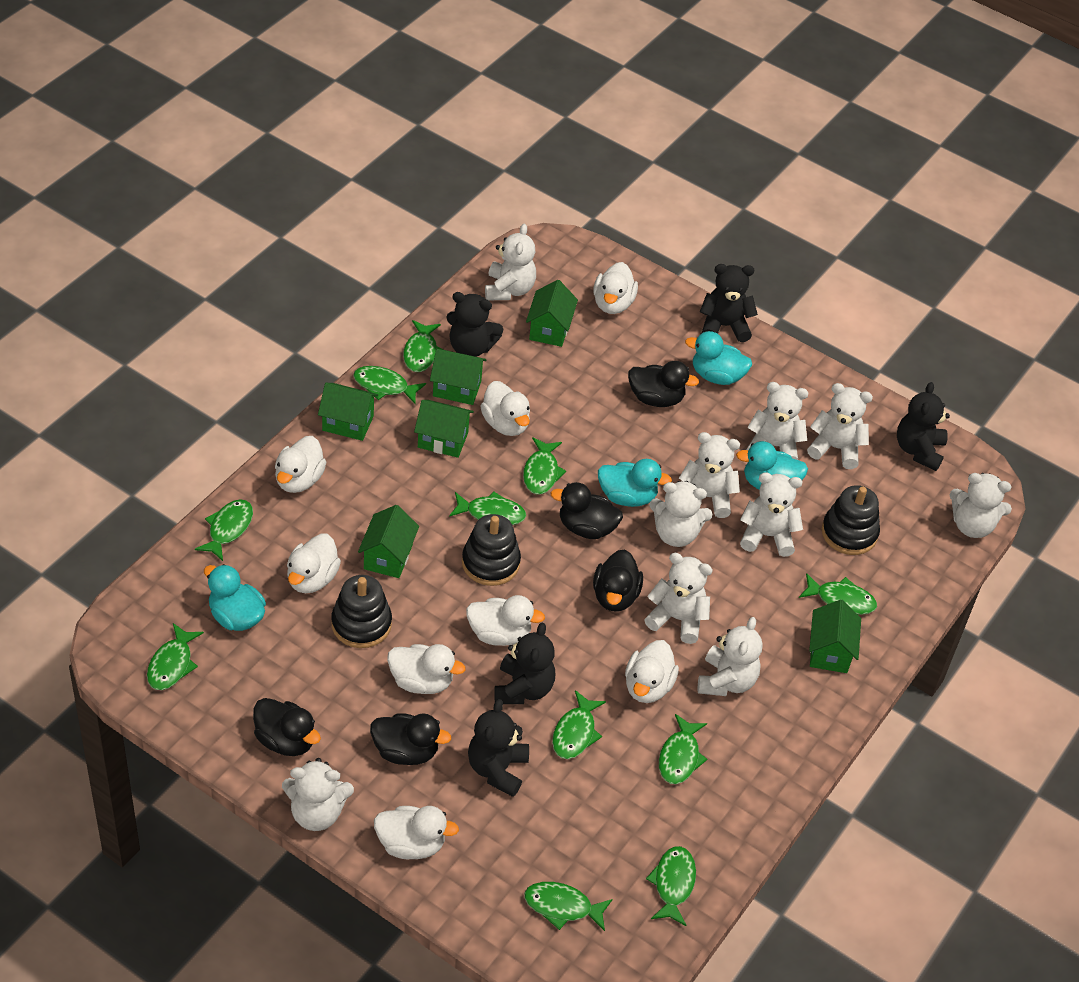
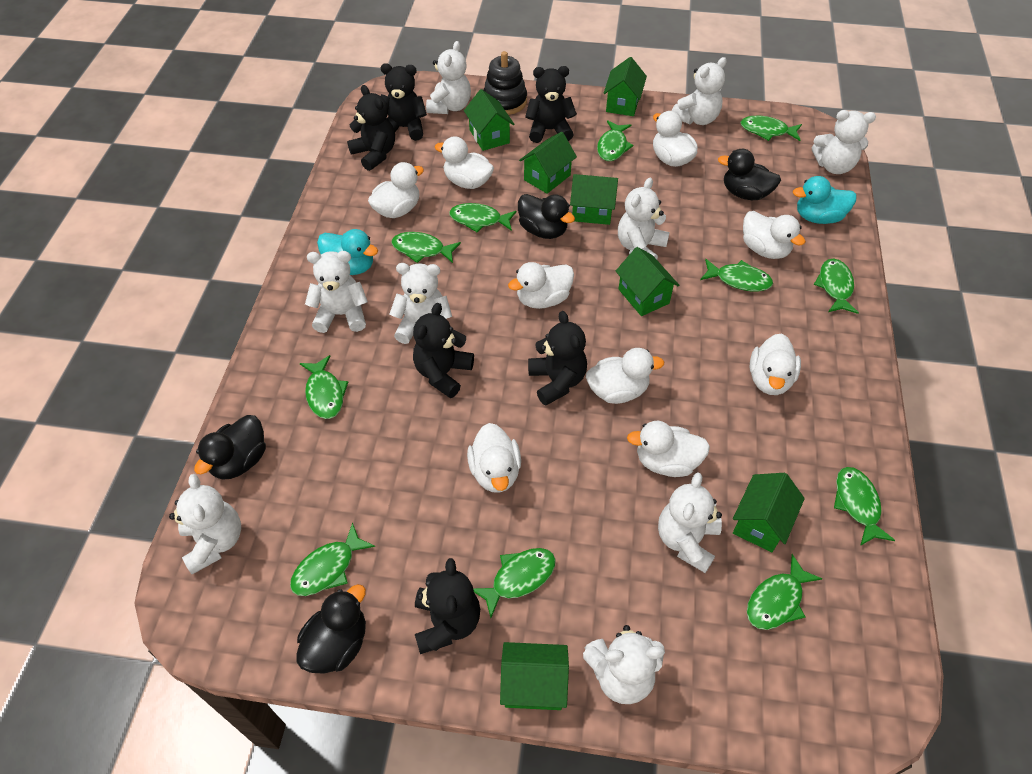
black duck: 5 -> 4
black stacking toy: 3 -> 1
black teddy bear: 5 -> 6
green house: 6 -> 7
turquoise duck: 4 -> 2
white duck: 8 -> 9
white teddy bear: 10 -> 9

